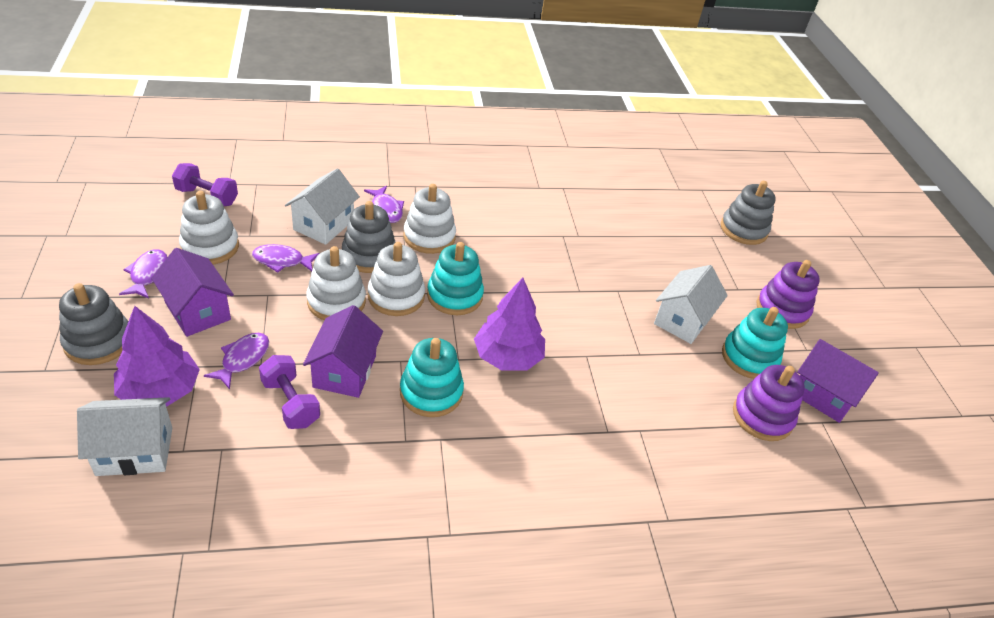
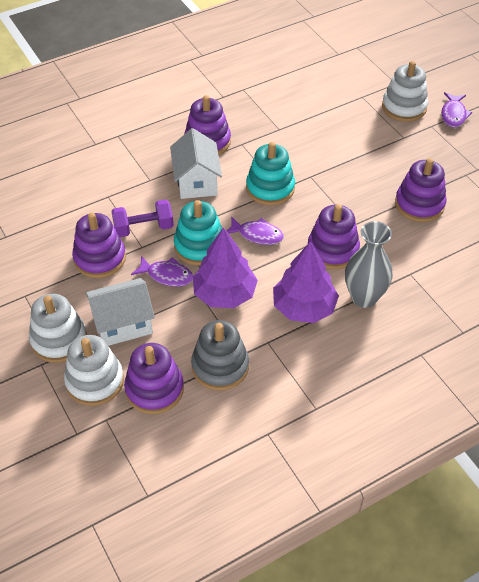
grey stacking toy: 3 -> 1
grey vase: 0 -> 1
purple dumbbell: 2 -> 1
purple fish: 4 -> 3
purple house: 3 -> 0
purple stacking toy: 2 -> 5
turquoise stacking toy: 3 -> 2
white house: 3 -> 2
white stacking toy: 4 -> 3

